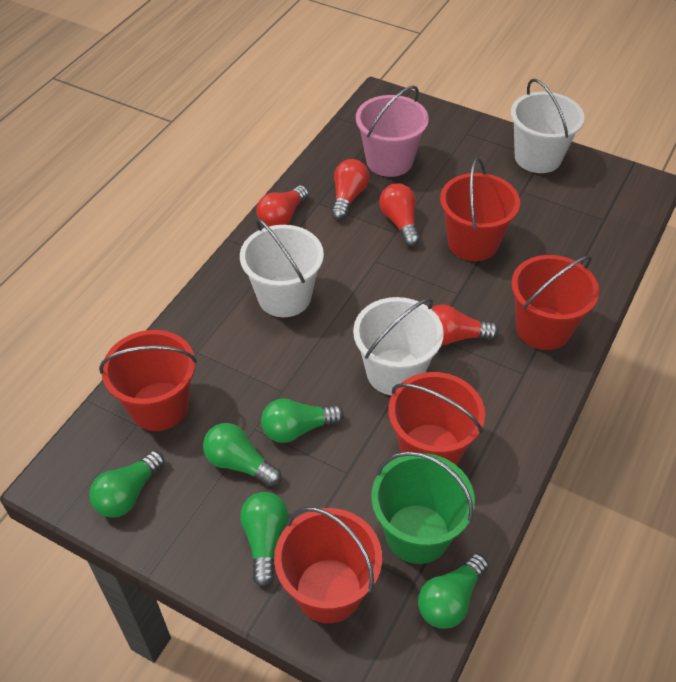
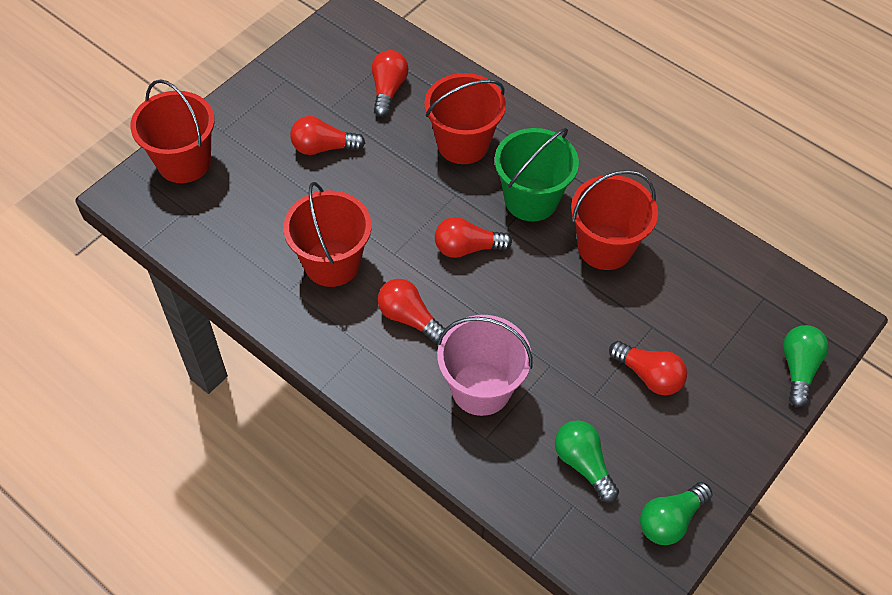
green light bulb: 5 -> 3
red bucket: 5 -> 4
red light bulb: 4 -> 5
white bucket: 3 -> 0

